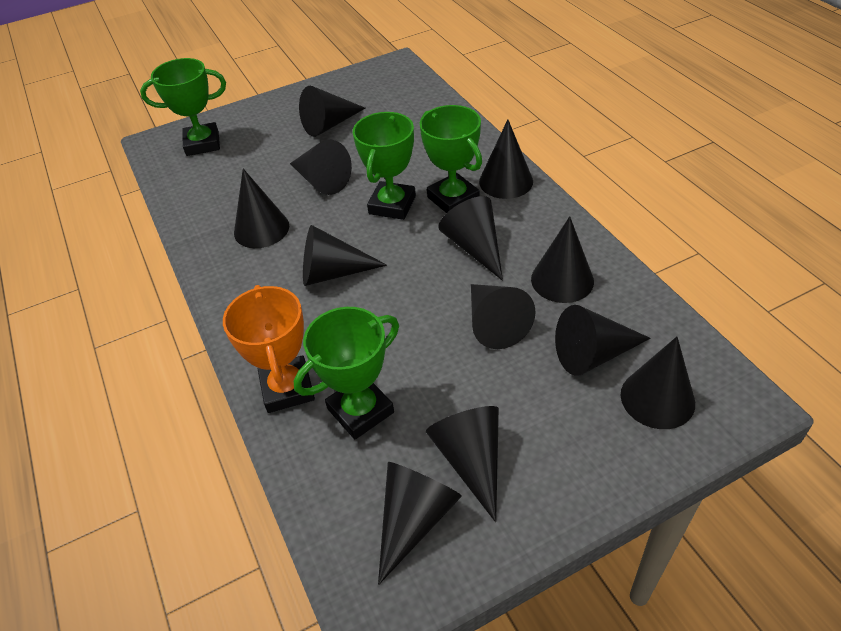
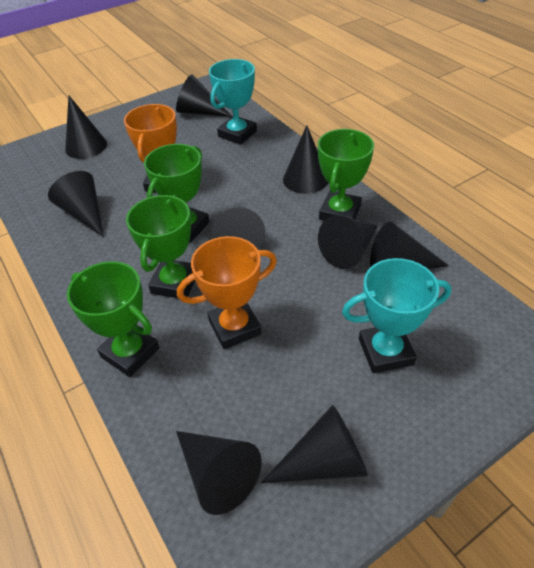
black cone: 12 -> 9
orange trophy: 1 -> 2
turquoise trophy: 0 -> 2

